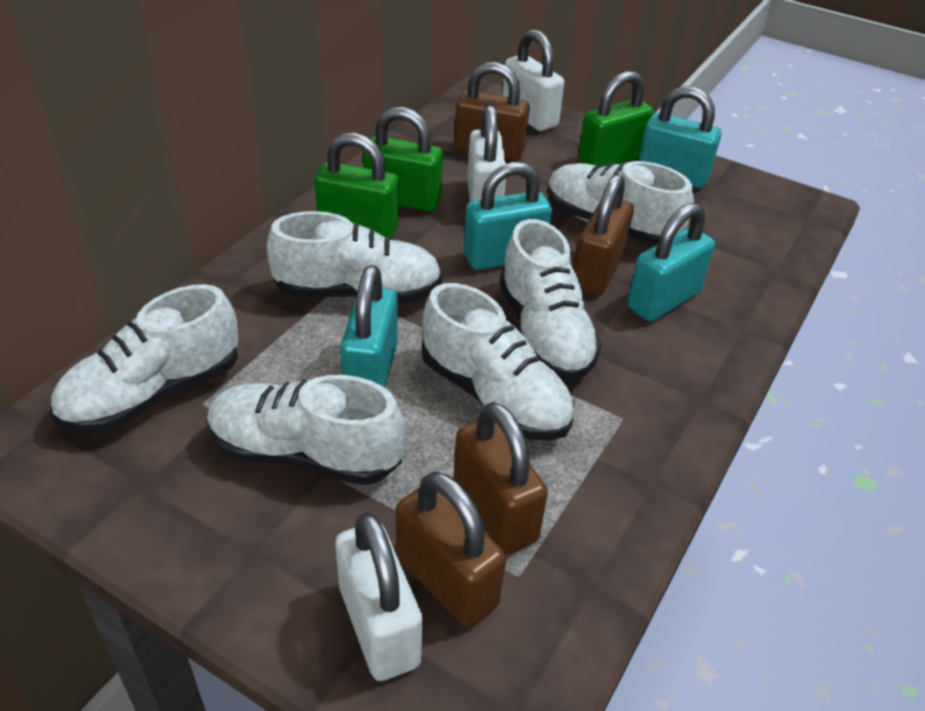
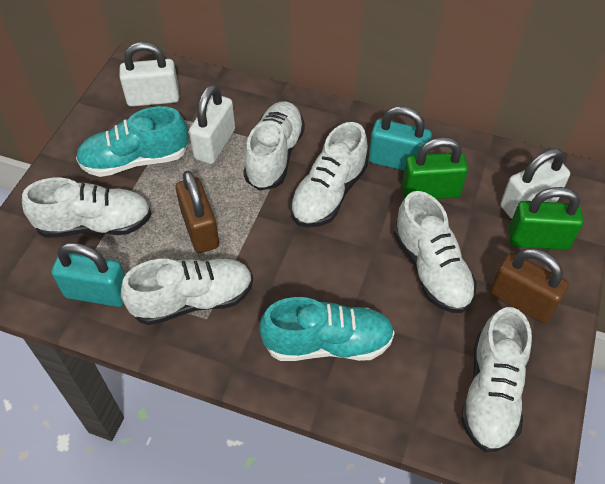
brown padlock: 4 -> 2
green padlock: 3 -> 2
turquoise padlock: 4 -> 2
turquoise shoe: 0 -> 2

